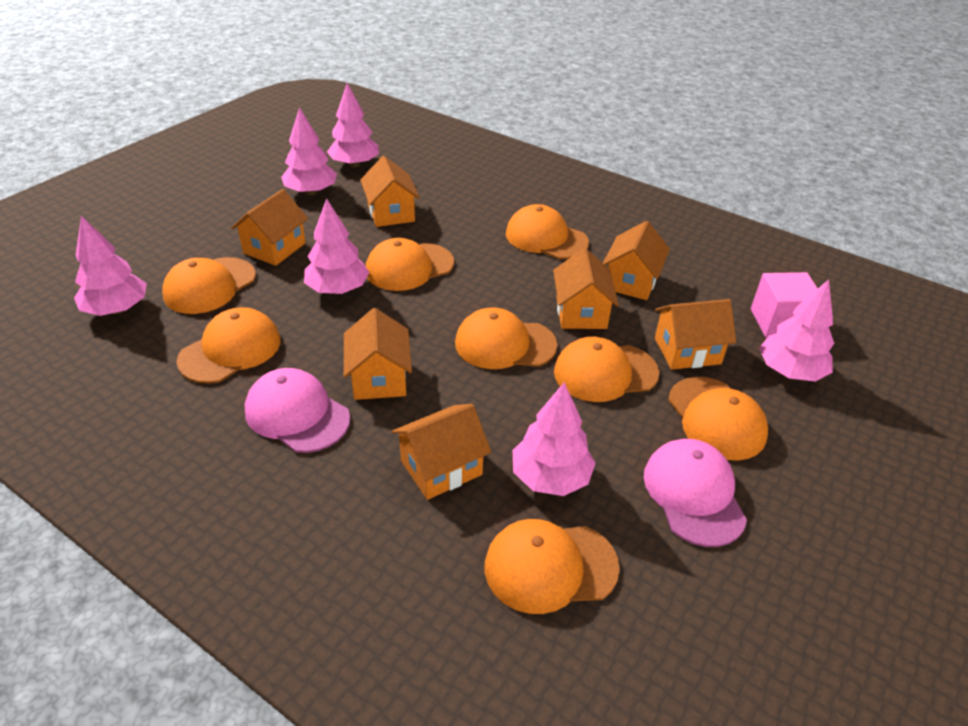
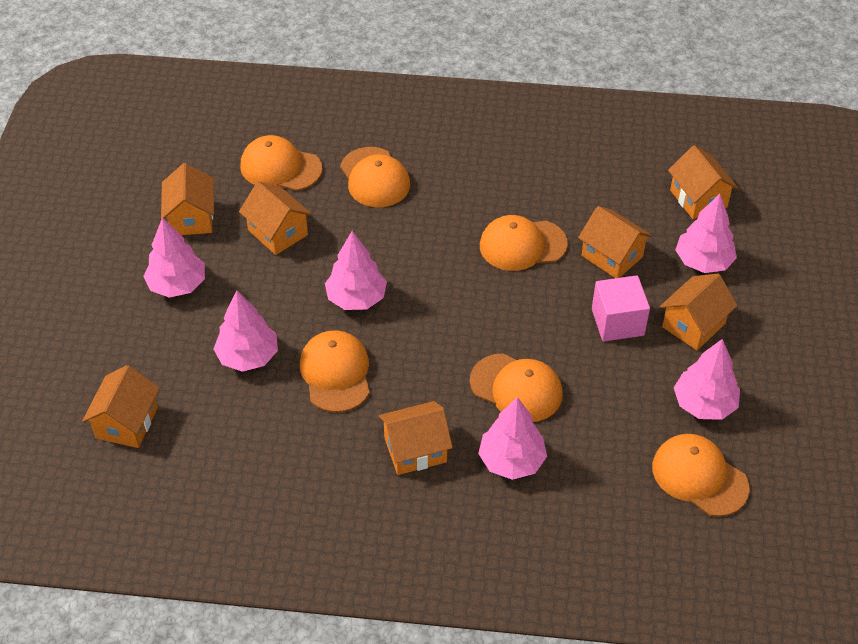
orange cap: 8 -> 6
pink cap: 2 -> 0

